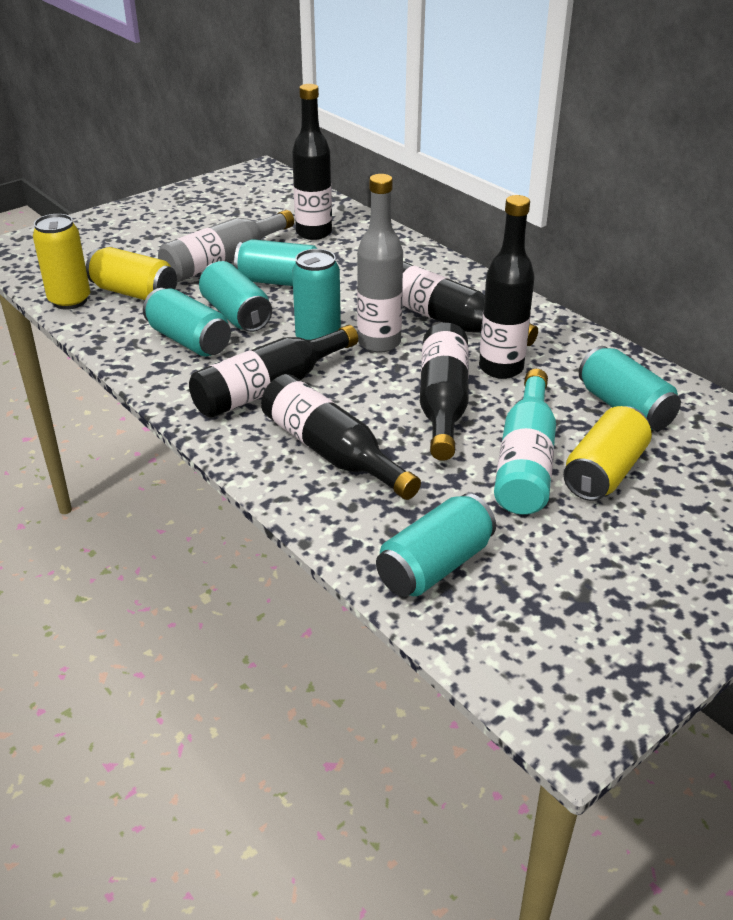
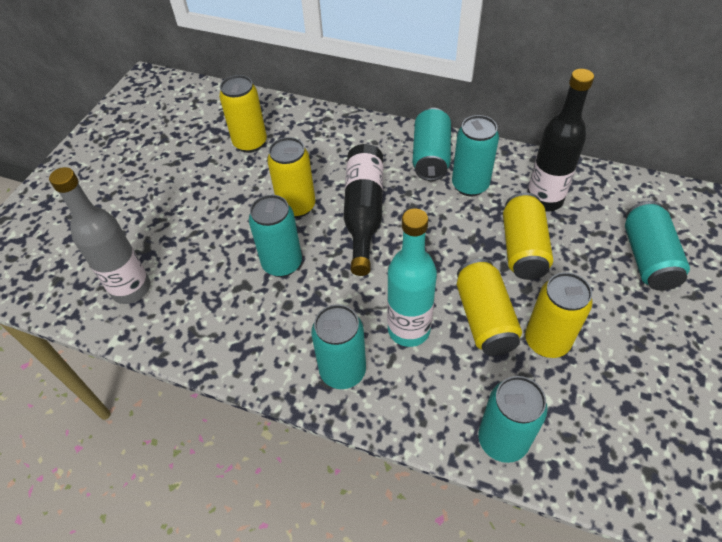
black bottle: 6 -> 2
grey bottle: 2 -> 1
yellow can: 3 -> 5

